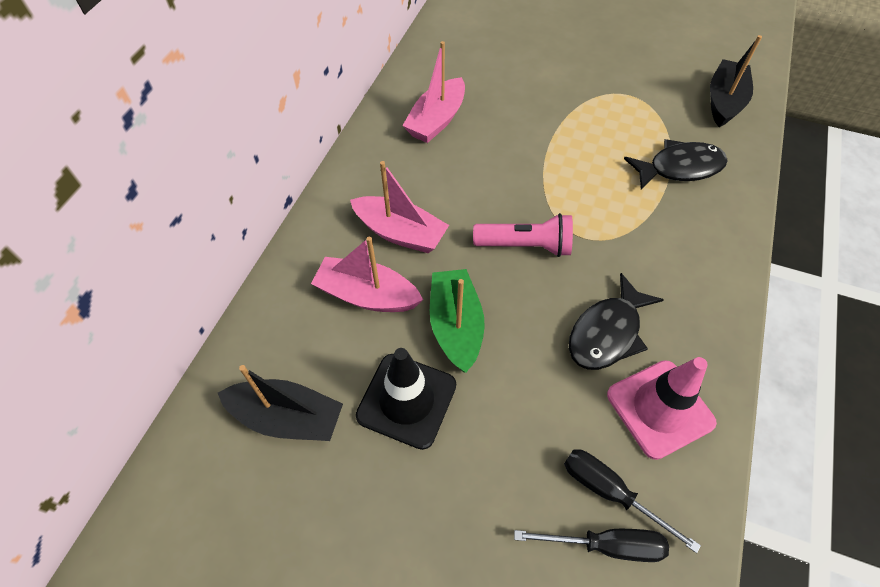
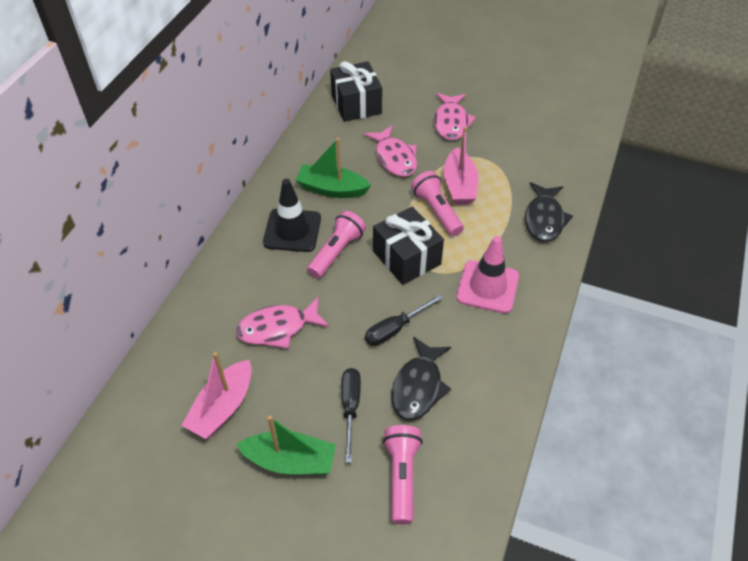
black boat: 2 -> 0
black gift: 0 -> 2
green boat: 1 -> 2
pink boat: 3 -> 2
pink fish: 0 -> 3
pink flashlight: 1 -> 3

